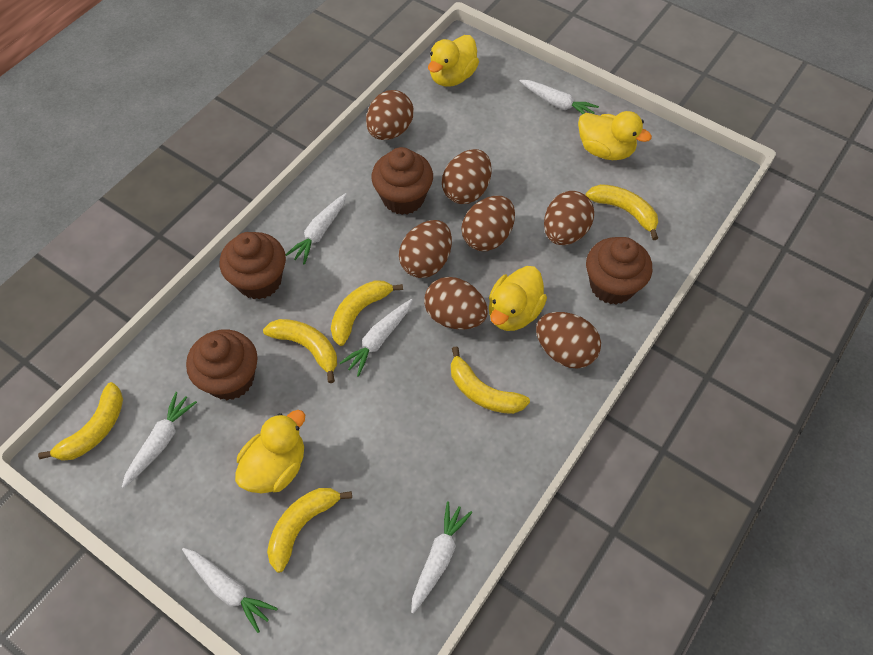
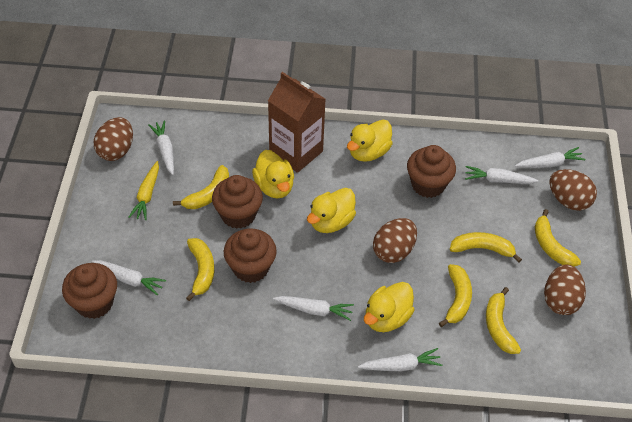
brown carton: 0 -> 1
brown egg: 7 -> 4
yellow carrot: 0 -> 1

